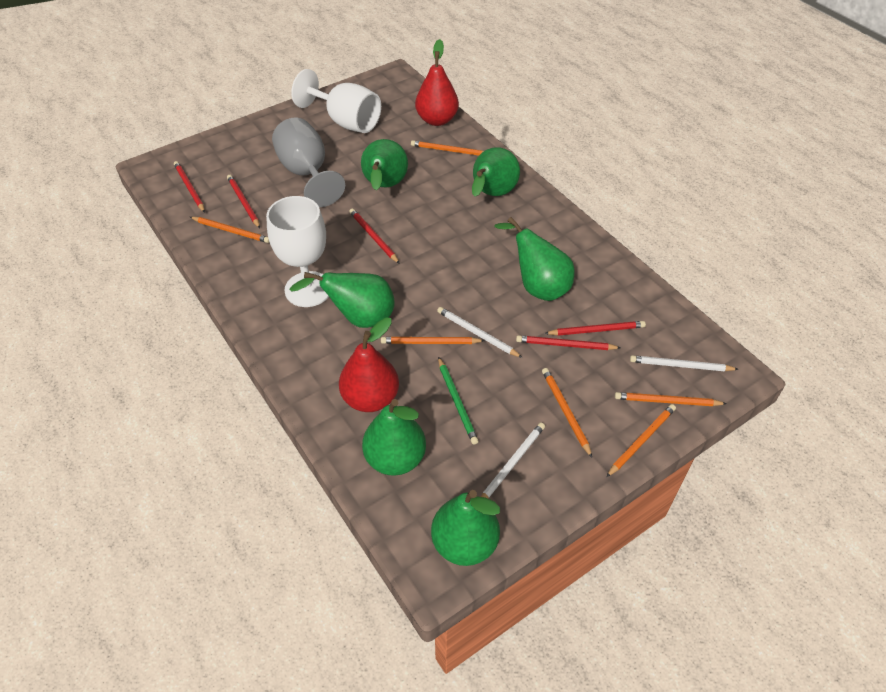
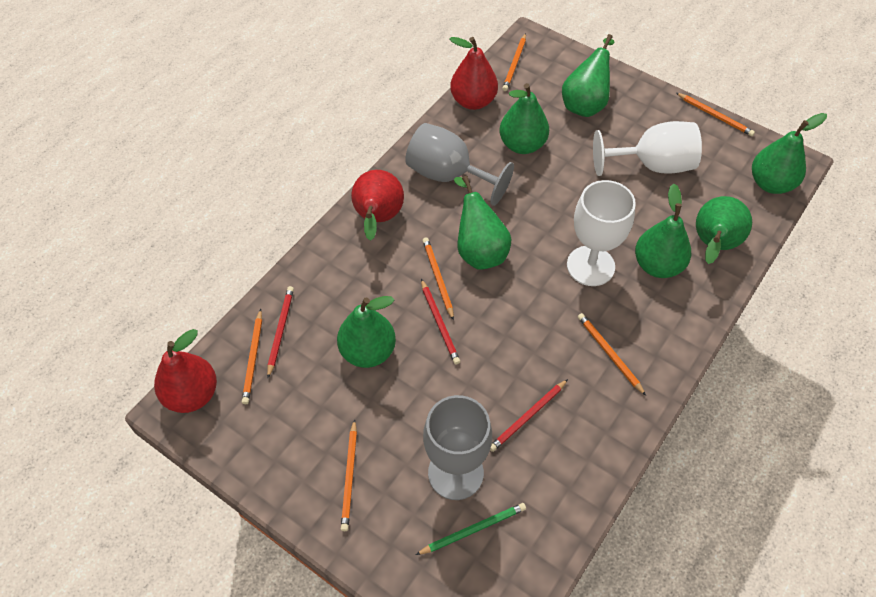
green pear: 6 -> 7
grey goblet: 1 -> 2
red pear: 2 -> 3
red pencil: 5 -> 3
white pencil: 3 -> 0

